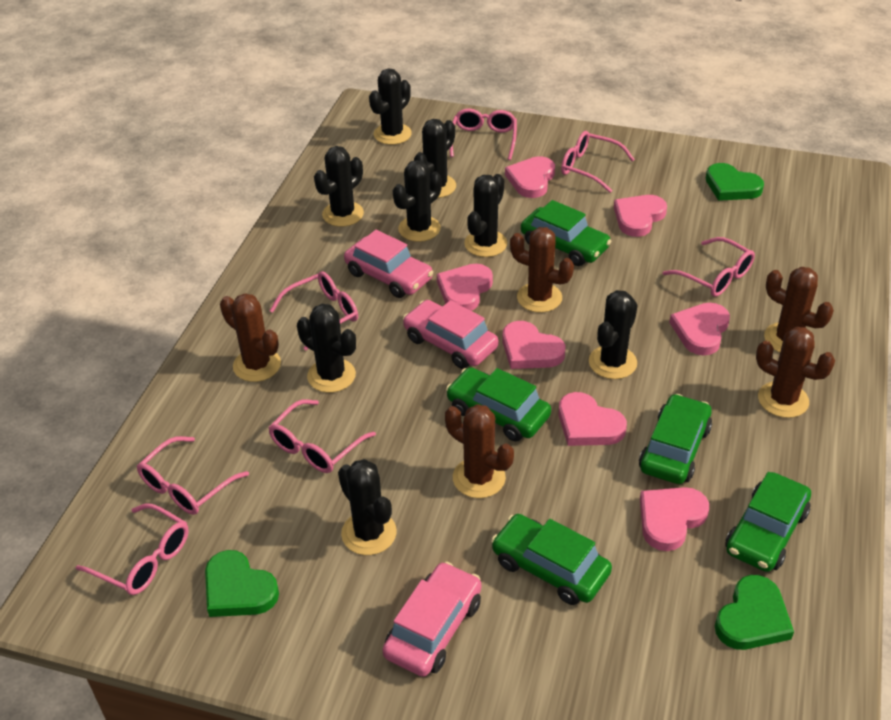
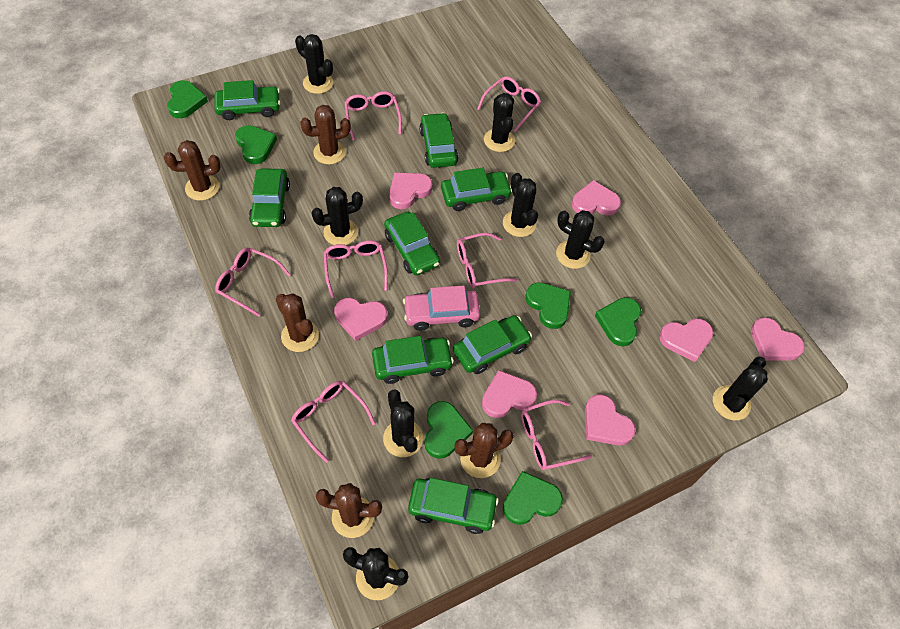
green car: 5 -> 8
green heart: 3 -> 6
pink car: 3 -> 1

